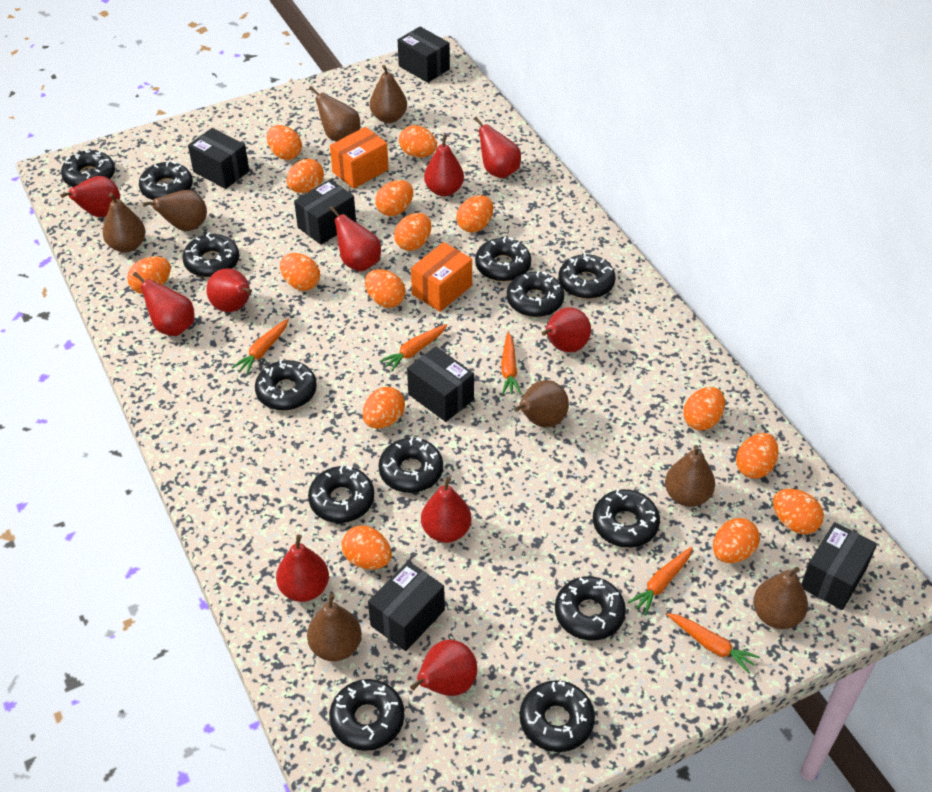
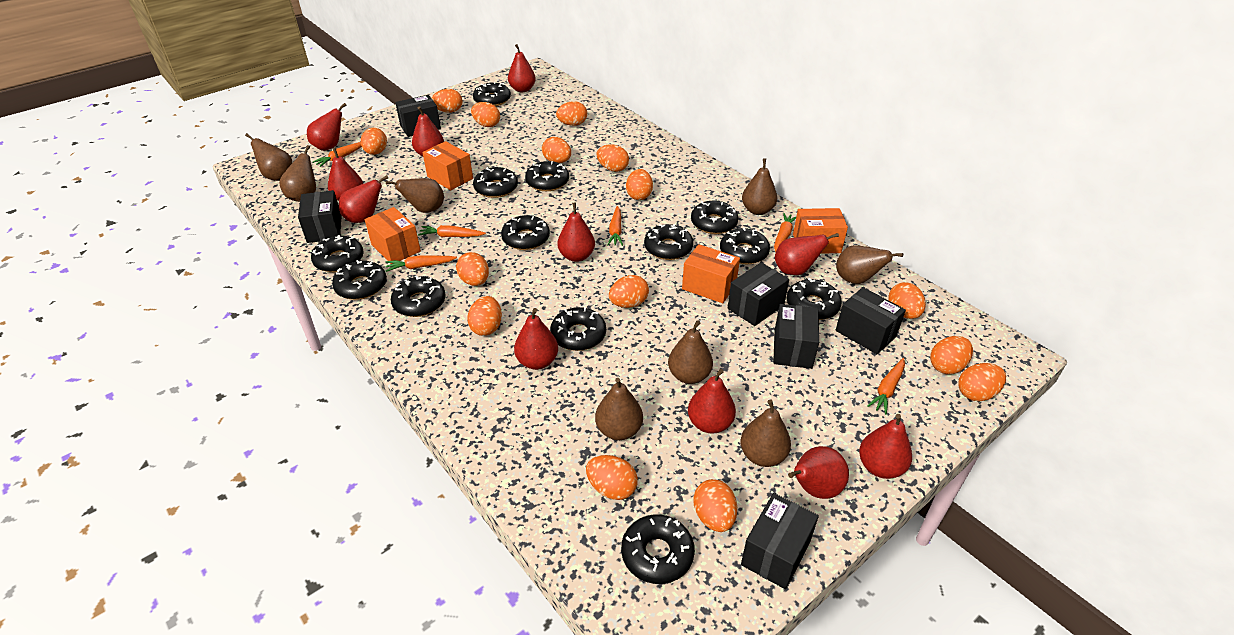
orange box: 2 -> 4
orange carrot: 5 -> 6
red pear: 10 -> 11

